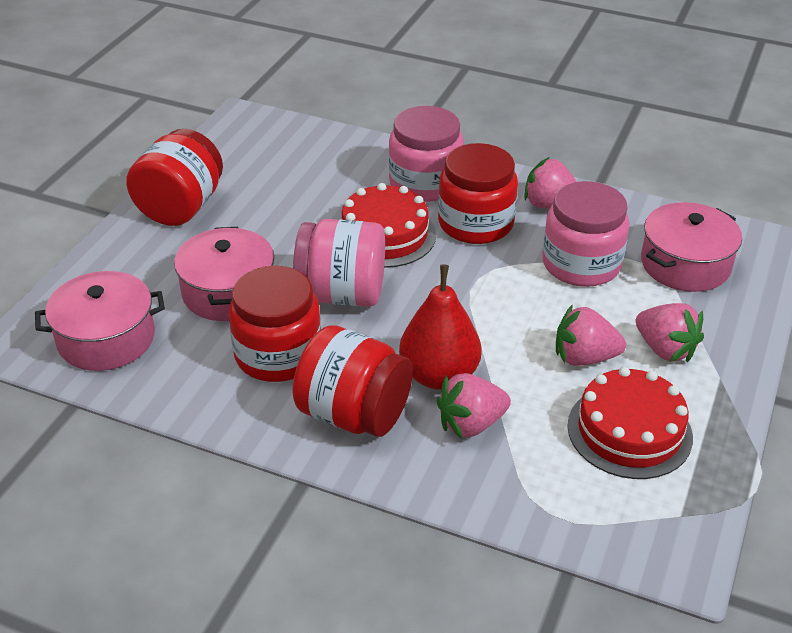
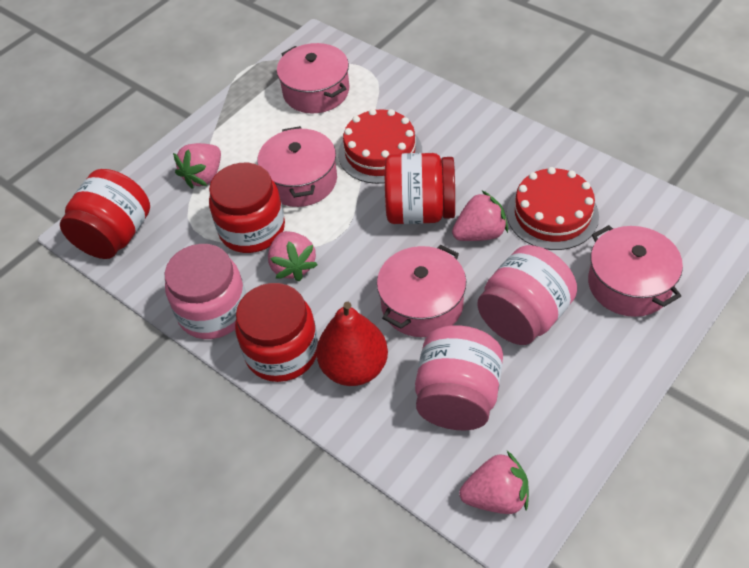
pink pot: 3 -> 4

